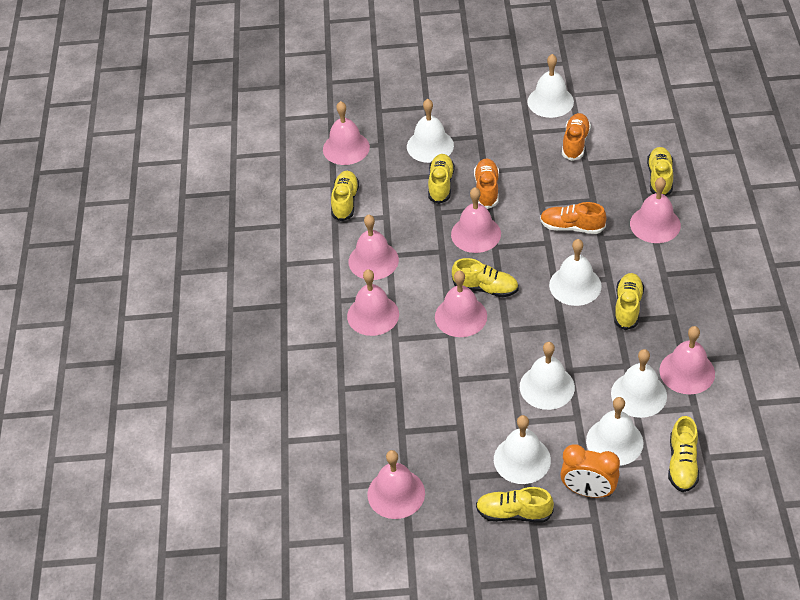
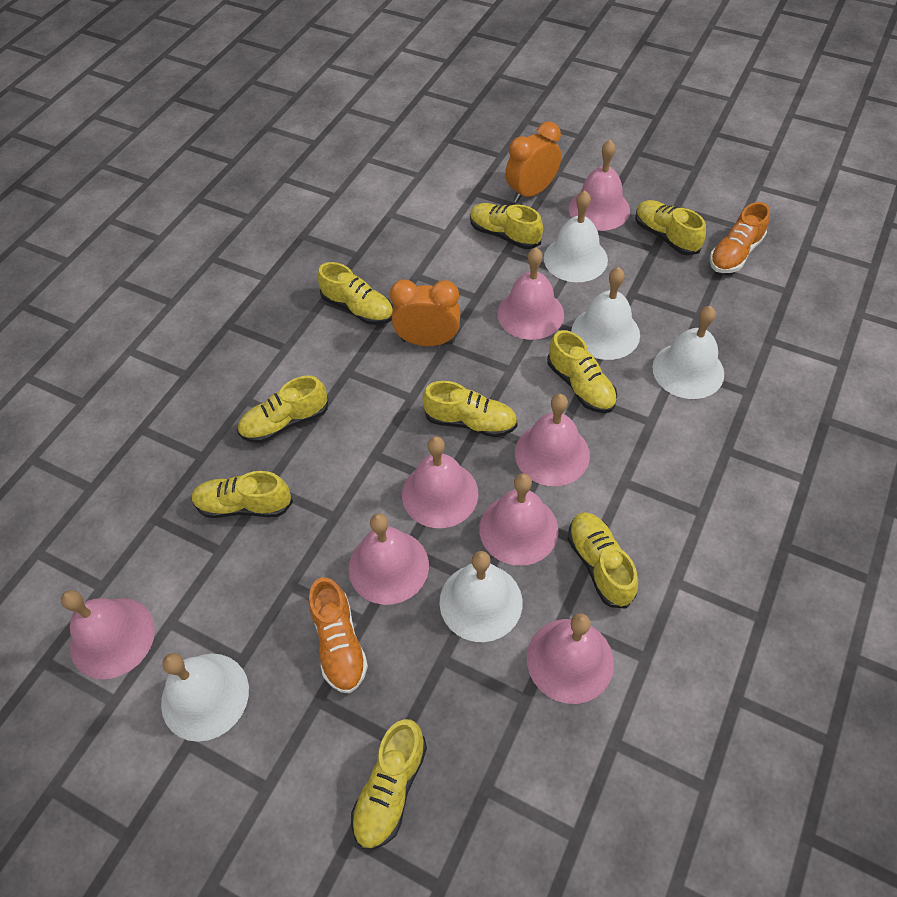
orange clock: 1 -> 2
orange shoe: 3 -> 2
white bell: 7 -> 5
yellow shoe: 7 -> 9

